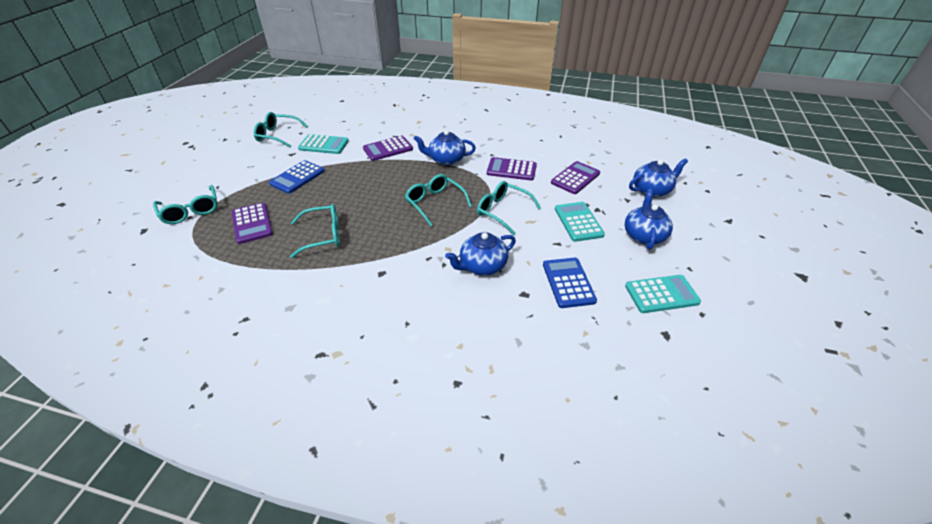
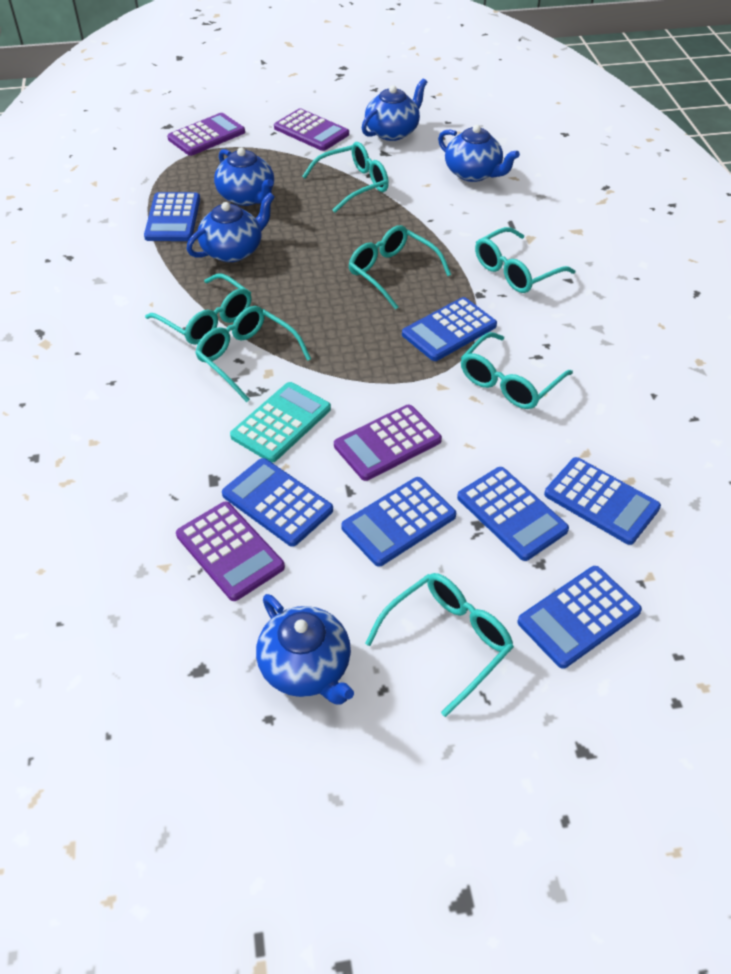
blue calculator: 2 -> 7
blue teapot: 4 -> 5
turquoise calculator: 3 -> 1
turquoise glasses: 5 -> 7

